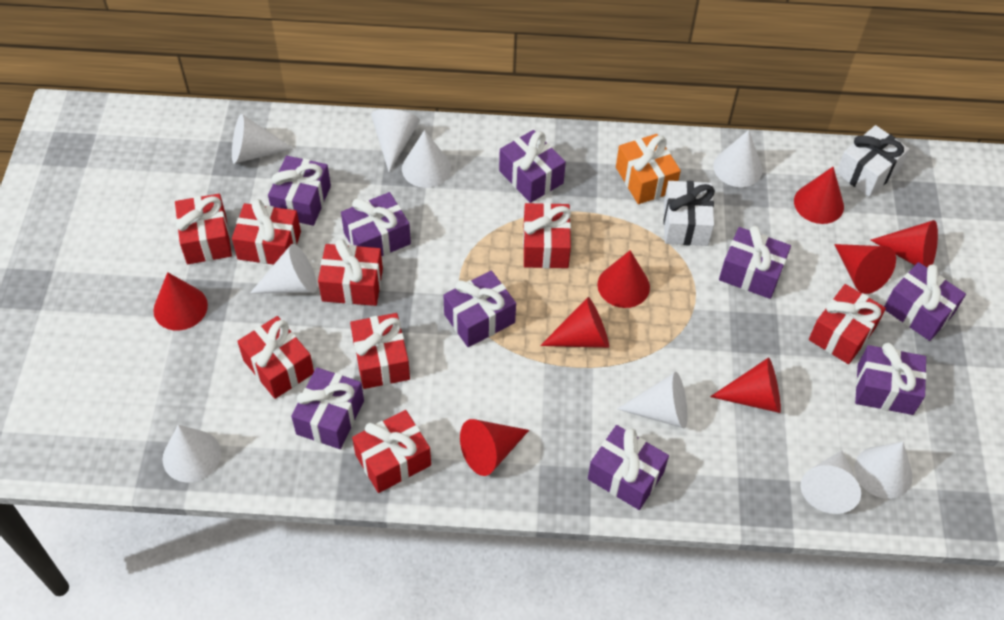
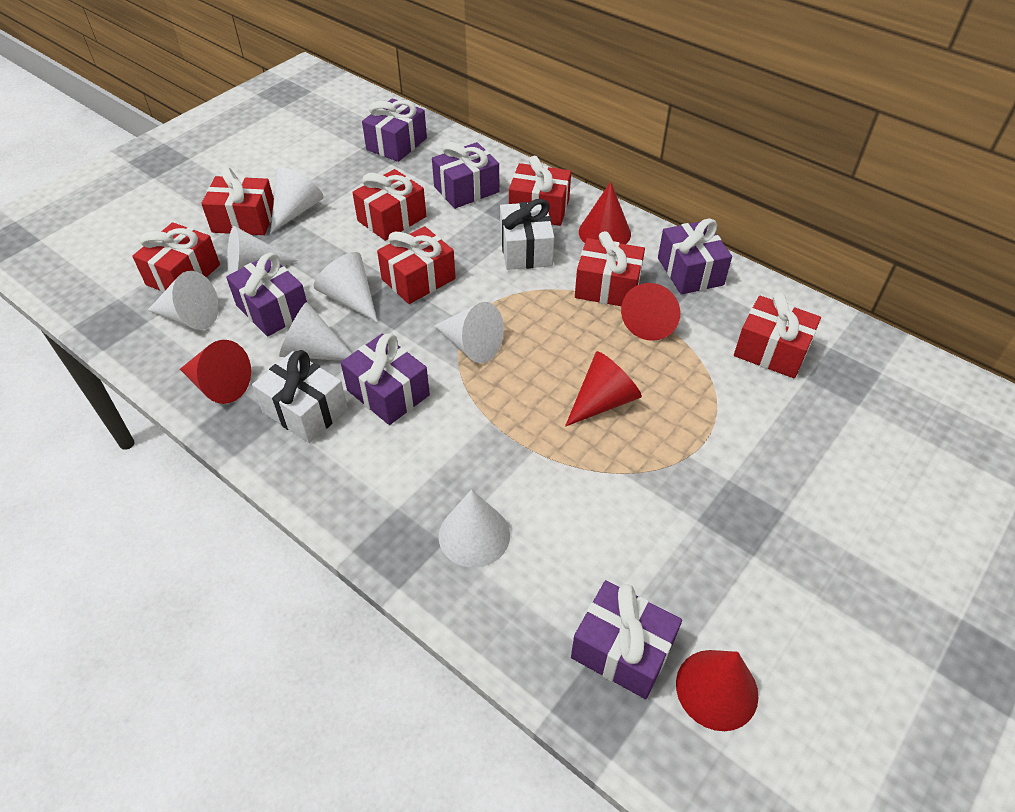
orange gift: 1 -> 0
purple gift: 9 -> 6
red cone: 8 -> 5
red gift: 8 -> 7
white cone: 9 -> 7

